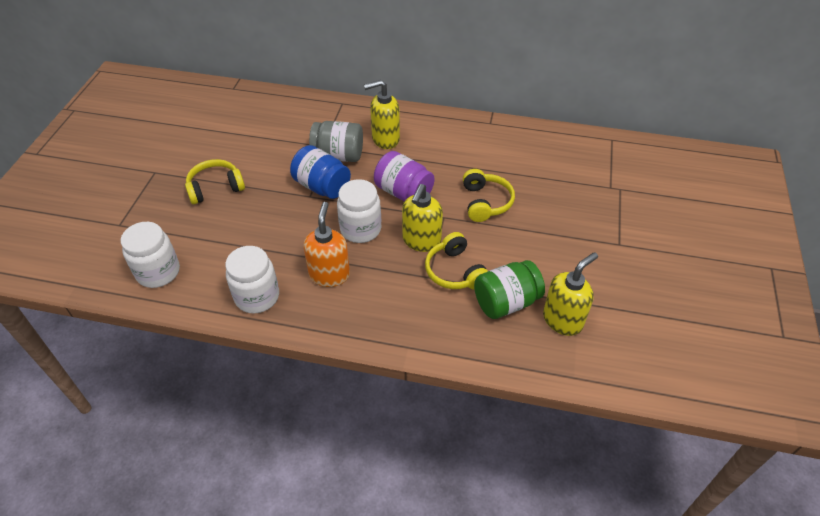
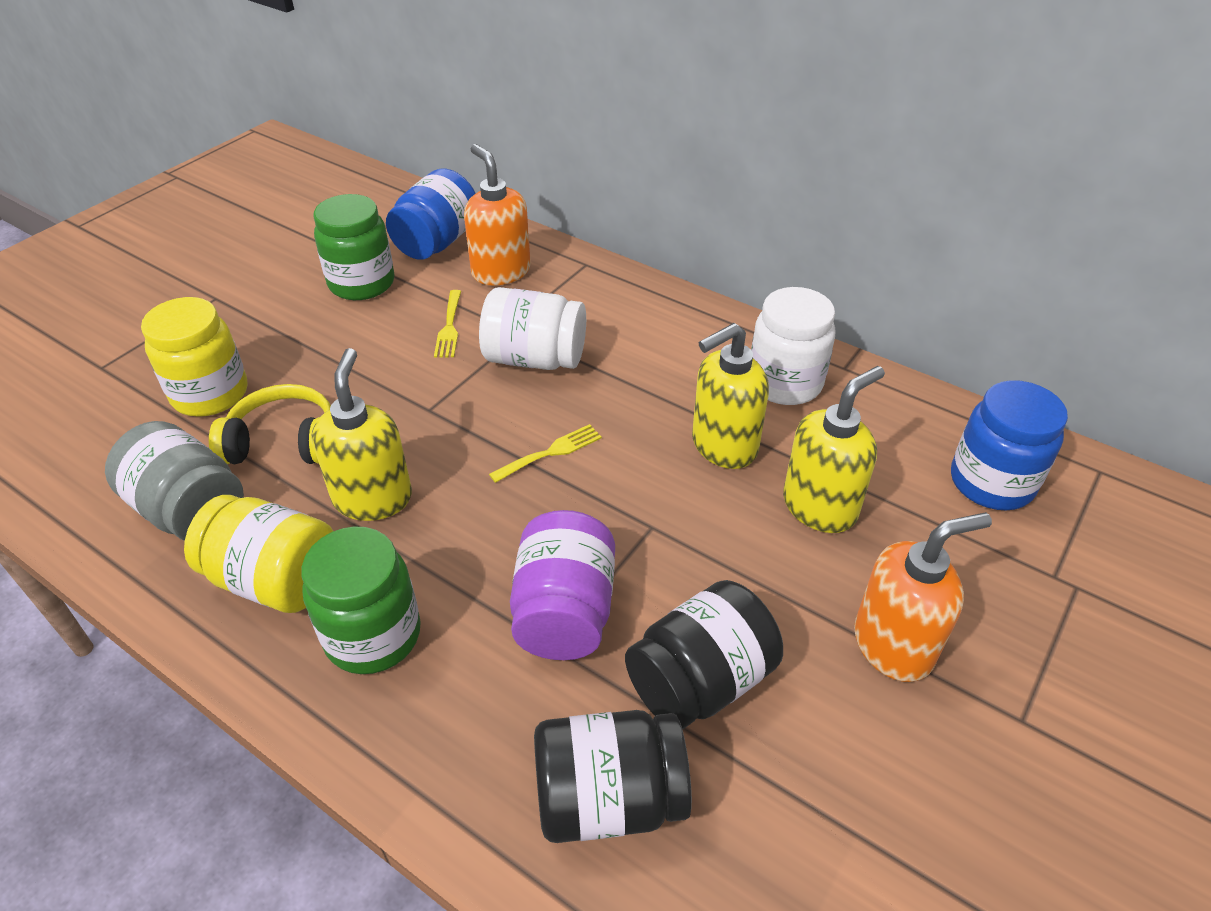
black jar: 0 -> 2
blue jar: 1 -> 2
green jar: 1 -> 2
orange soap dispenser: 1 -> 2
white jar: 3 -> 2
yellow fork: 0 -> 2
yellow headphones: 3 -> 1
yellow jar: 0 -> 2

